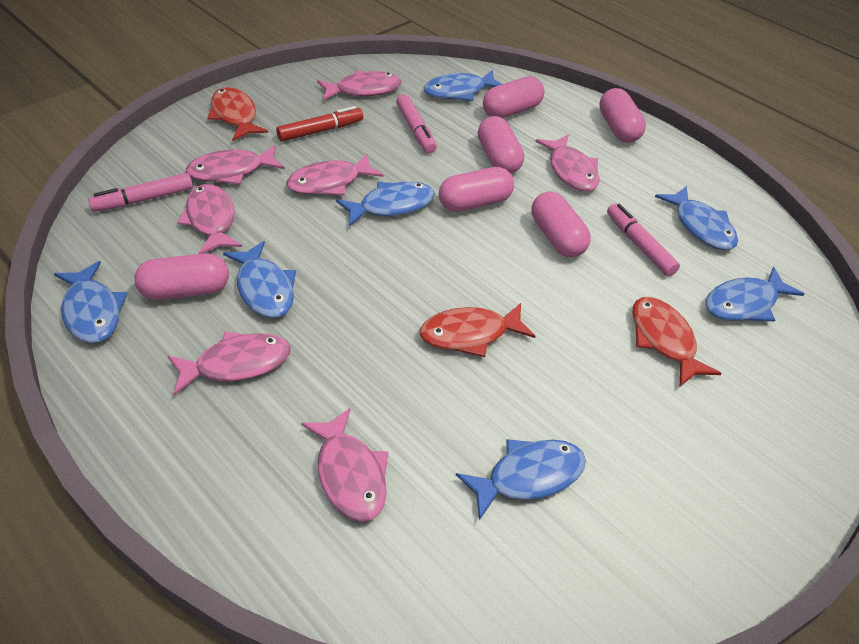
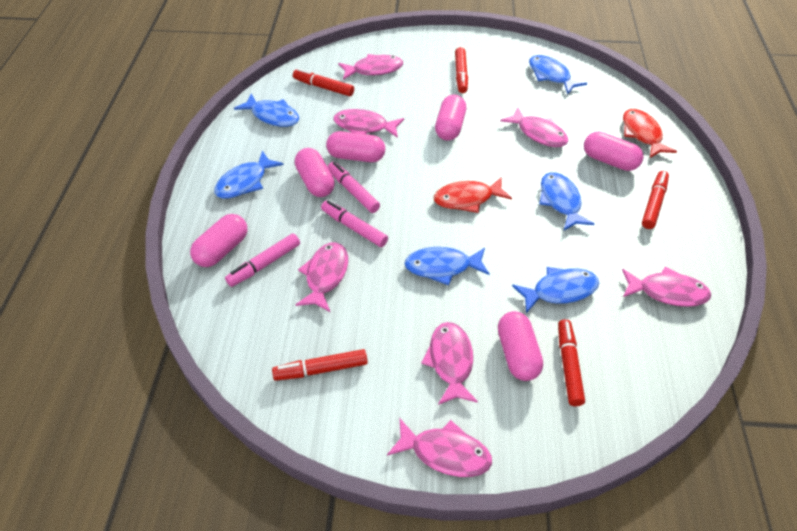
blue fish: 7 -> 6
red fish: 3 -> 2
red marker: 1 -> 5

